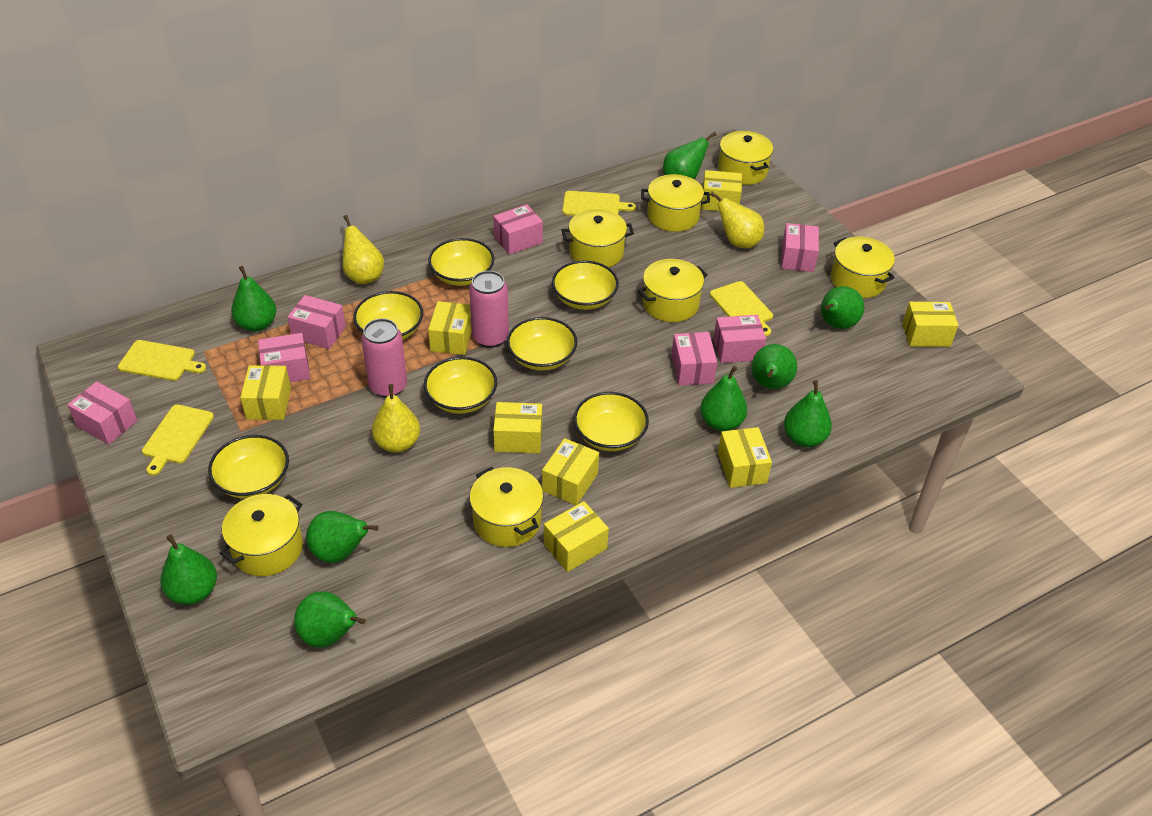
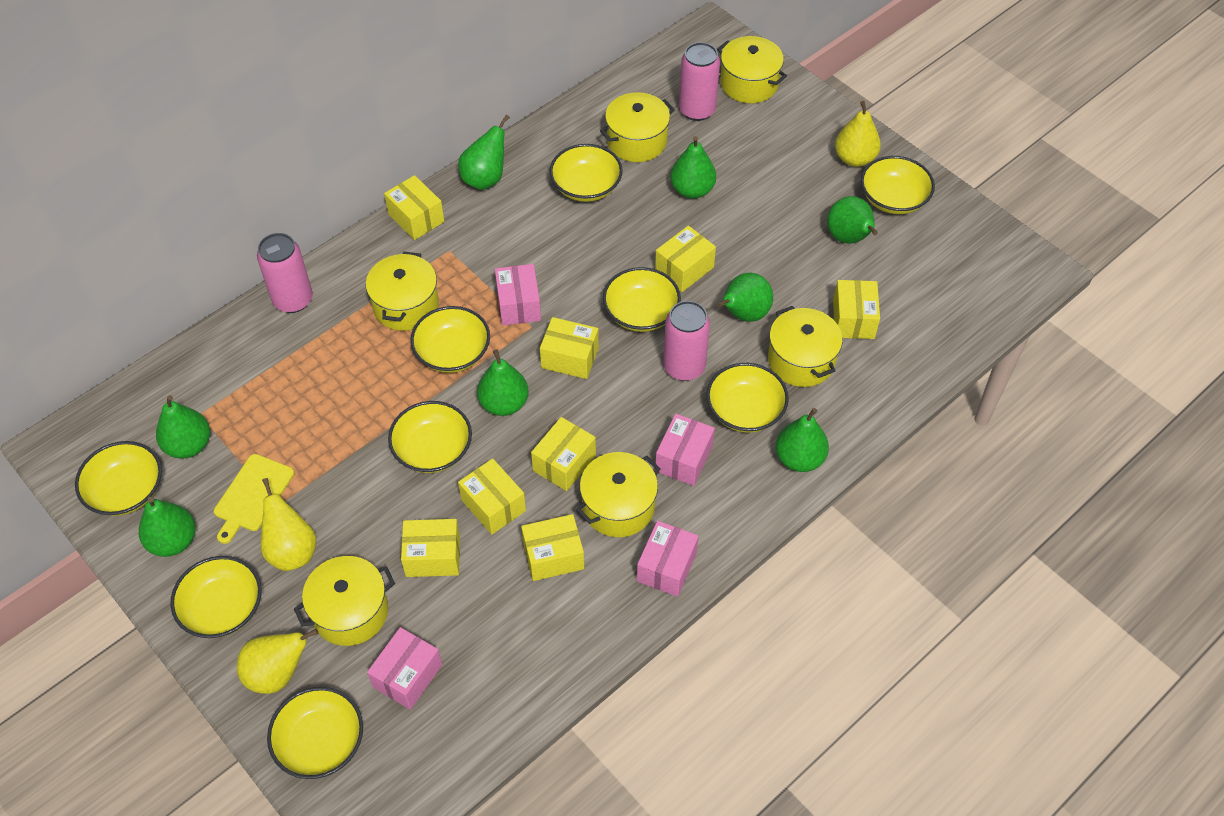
green pear: 9 -> 8
pink box: 7 -> 4
pink can: 2 -> 3
yellow bowl: 7 -> 9
yellow cutting board: 4 -> 1
yellow pot: 7 -> 6

